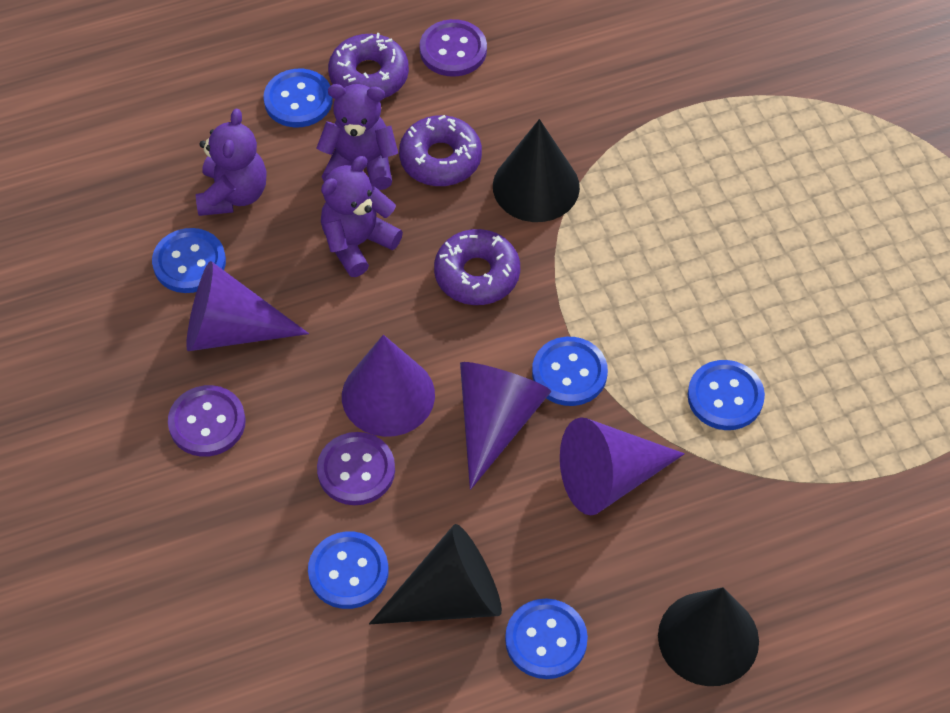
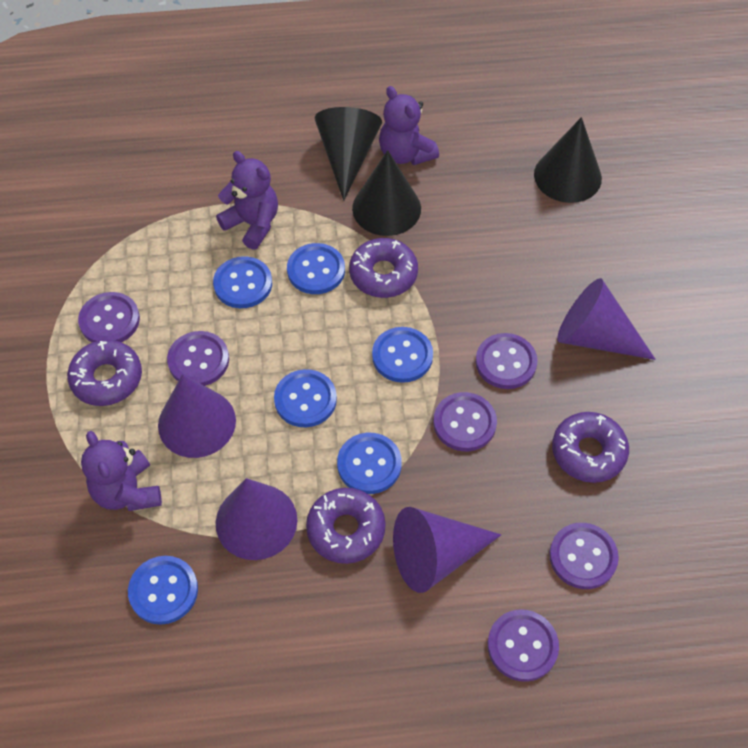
purple button: 3 -> 6
purple donut: 3 -> 4

